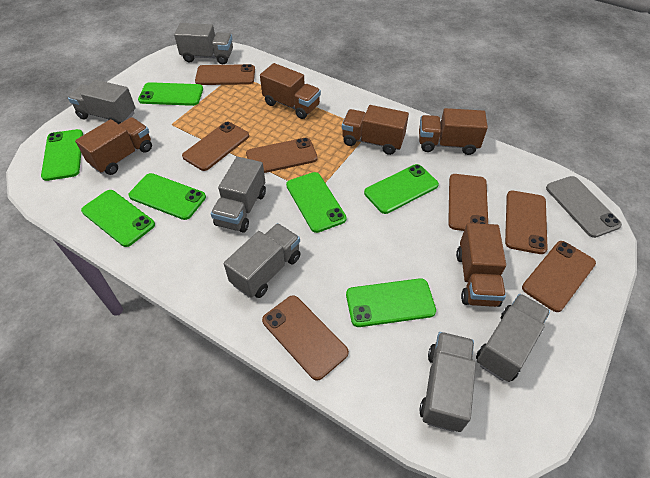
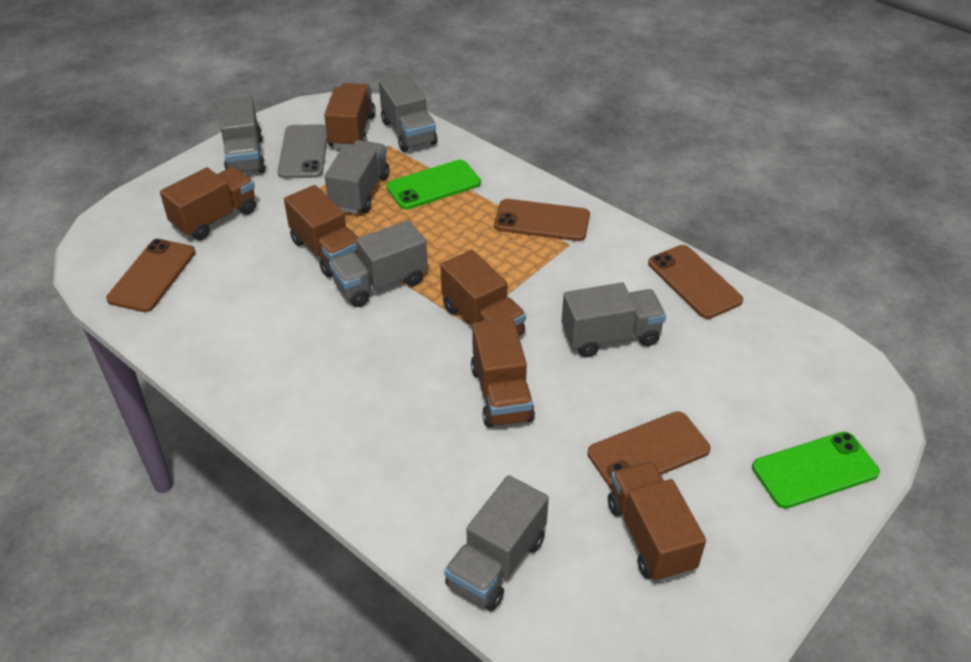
brown phone: 7 -> 4
brown truck: 5 -> 6
green phone: 7 -> 2

